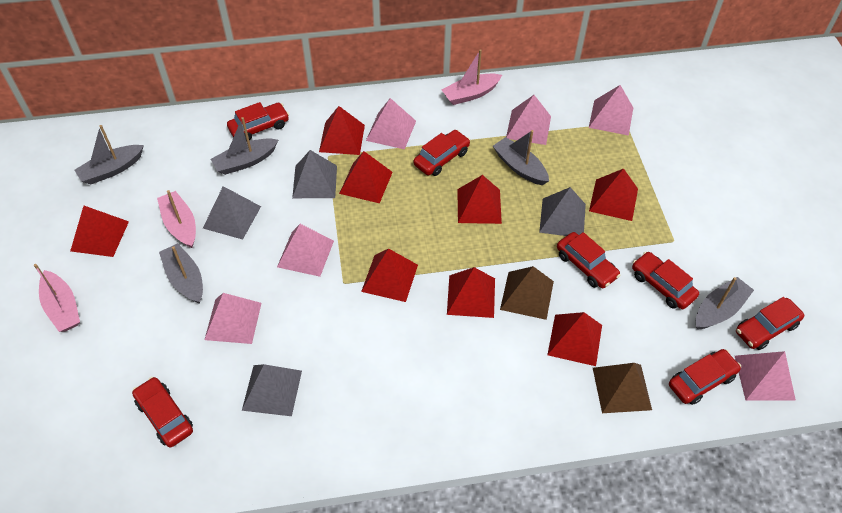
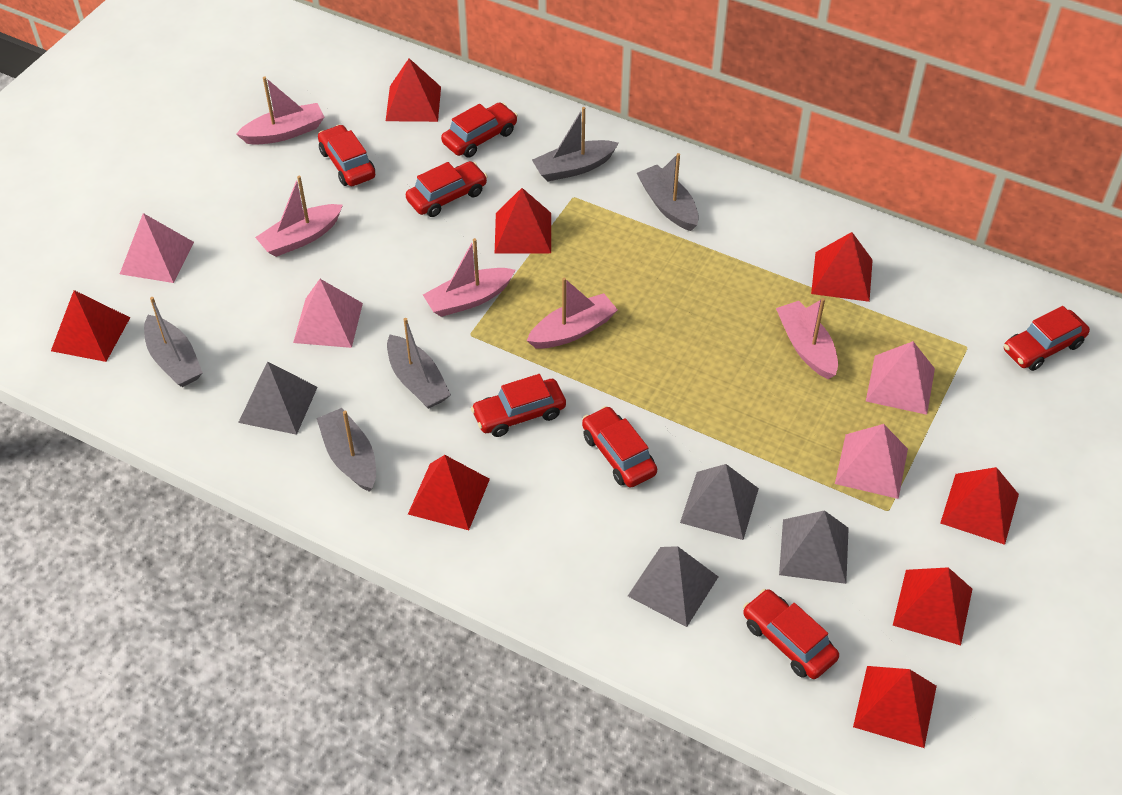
brown pyramid: 2 -> 0
pink boat: 3 -> 5
pink pyramid: 6 -> 4

